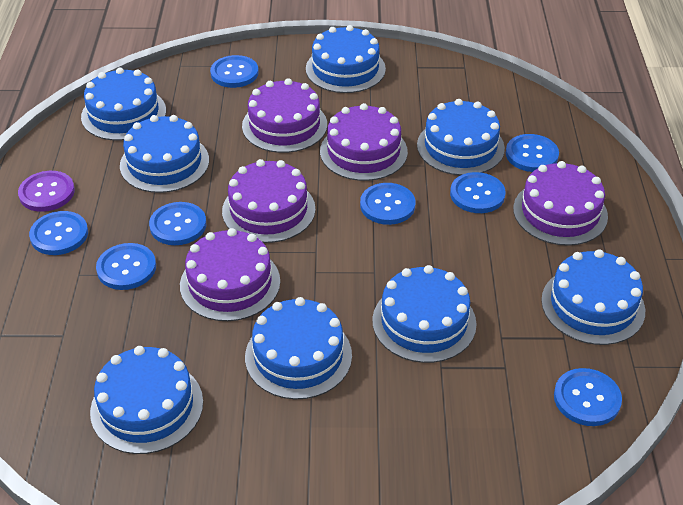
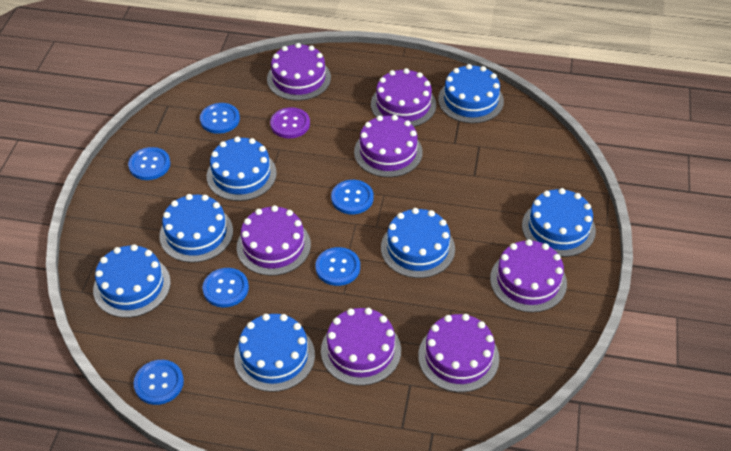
blue button: 8 -> 6
blue cake: 8 -> 7
purple cake: 5 -> 7

